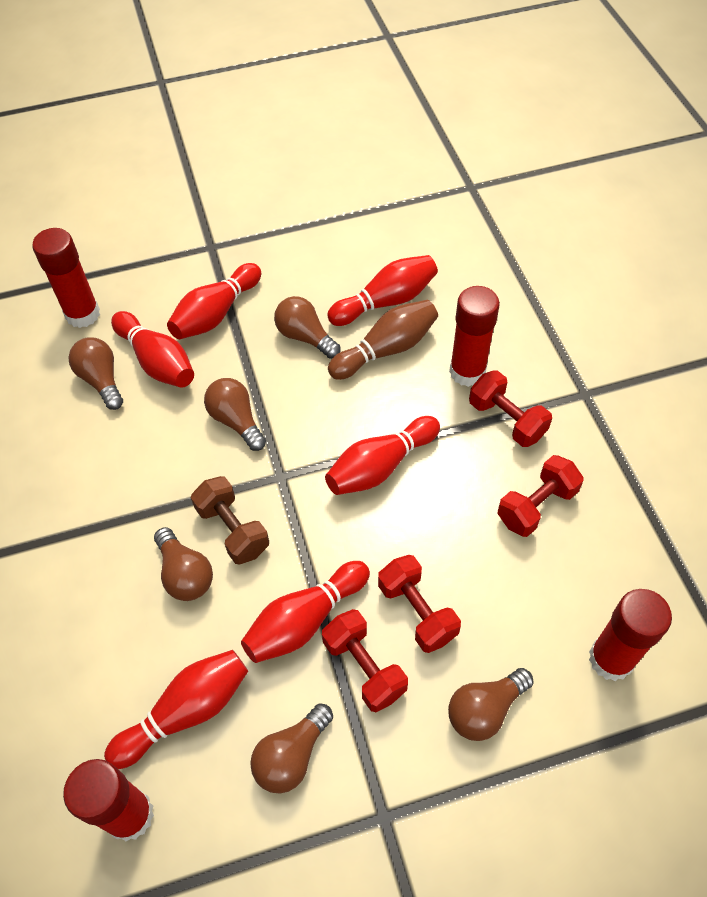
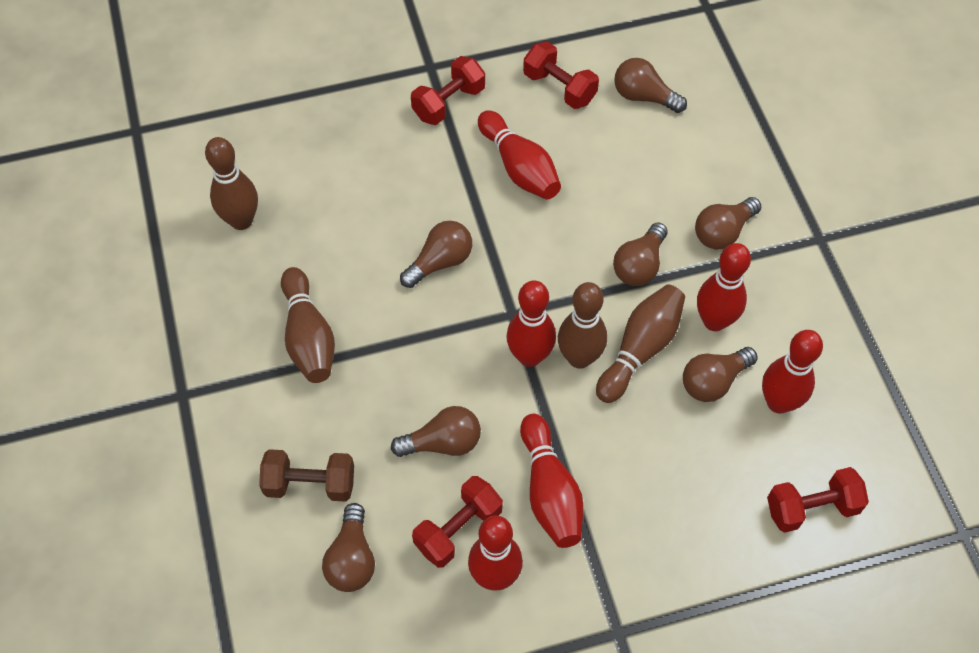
brown bowling pin: 1 -> 4
brown light bulb: 6 -> 7
red glue stick: 4 -> 0

